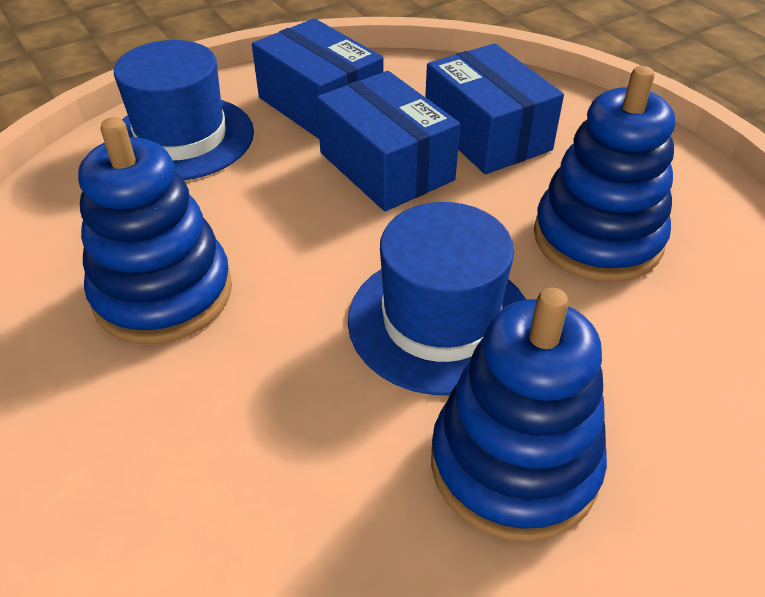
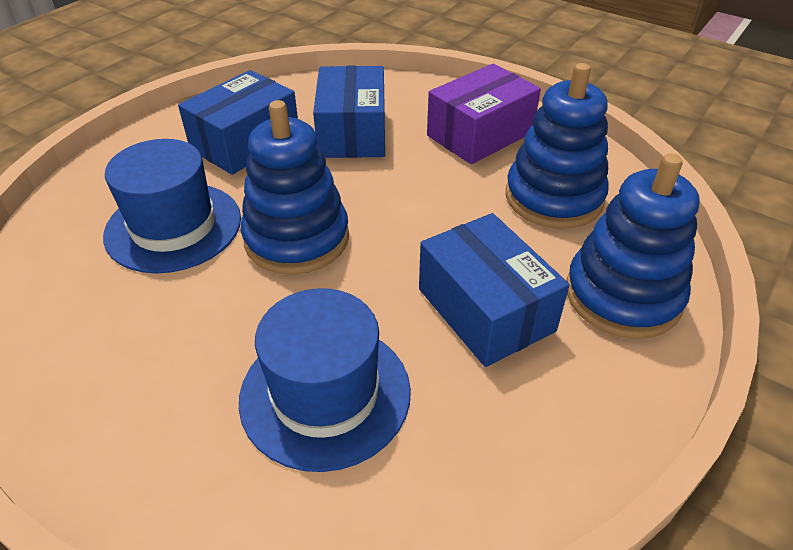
purple box: 0 -> 1

